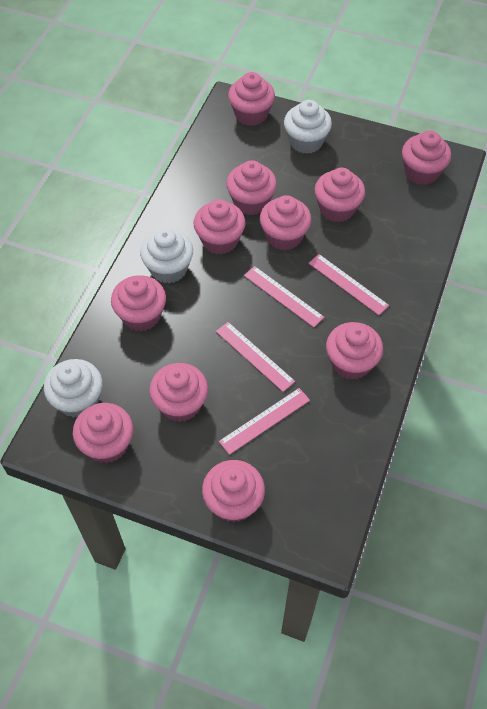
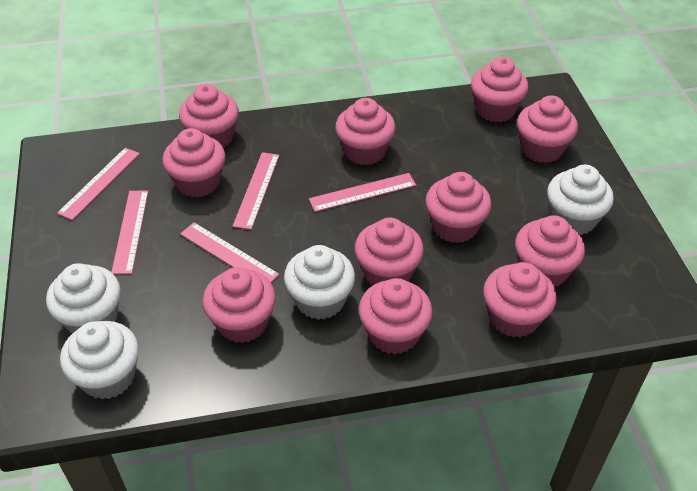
pink ruler: 4 -> 5
white cupcake: 3 -> 4

